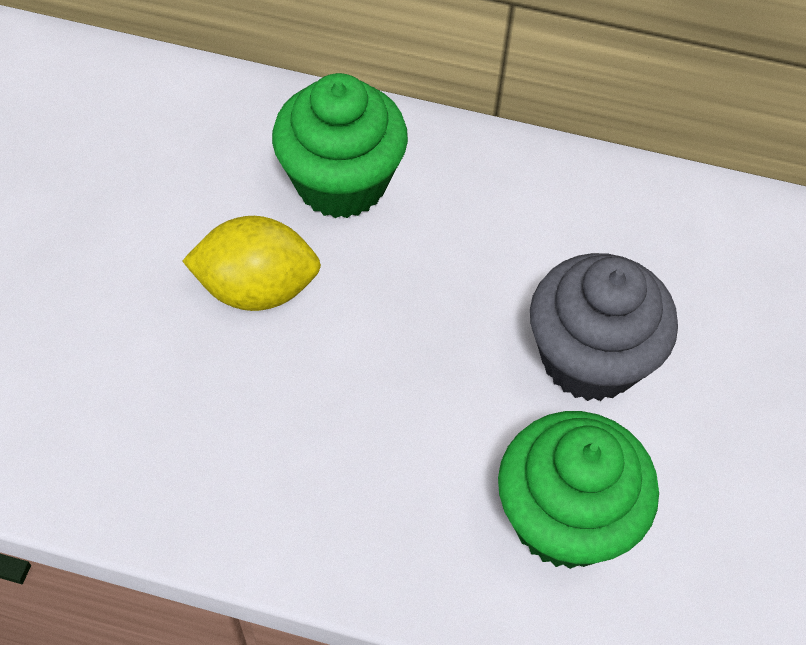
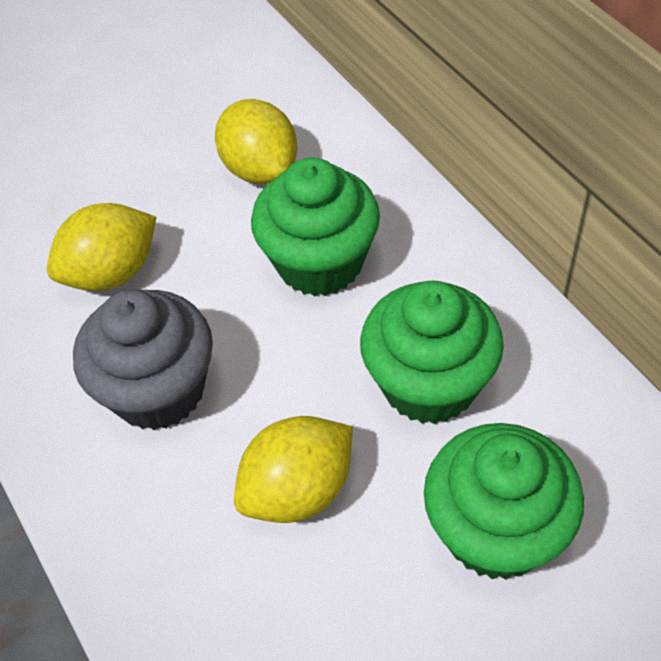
green cupcake: 2 -> 3
yellow lemon: 1 -> 3

